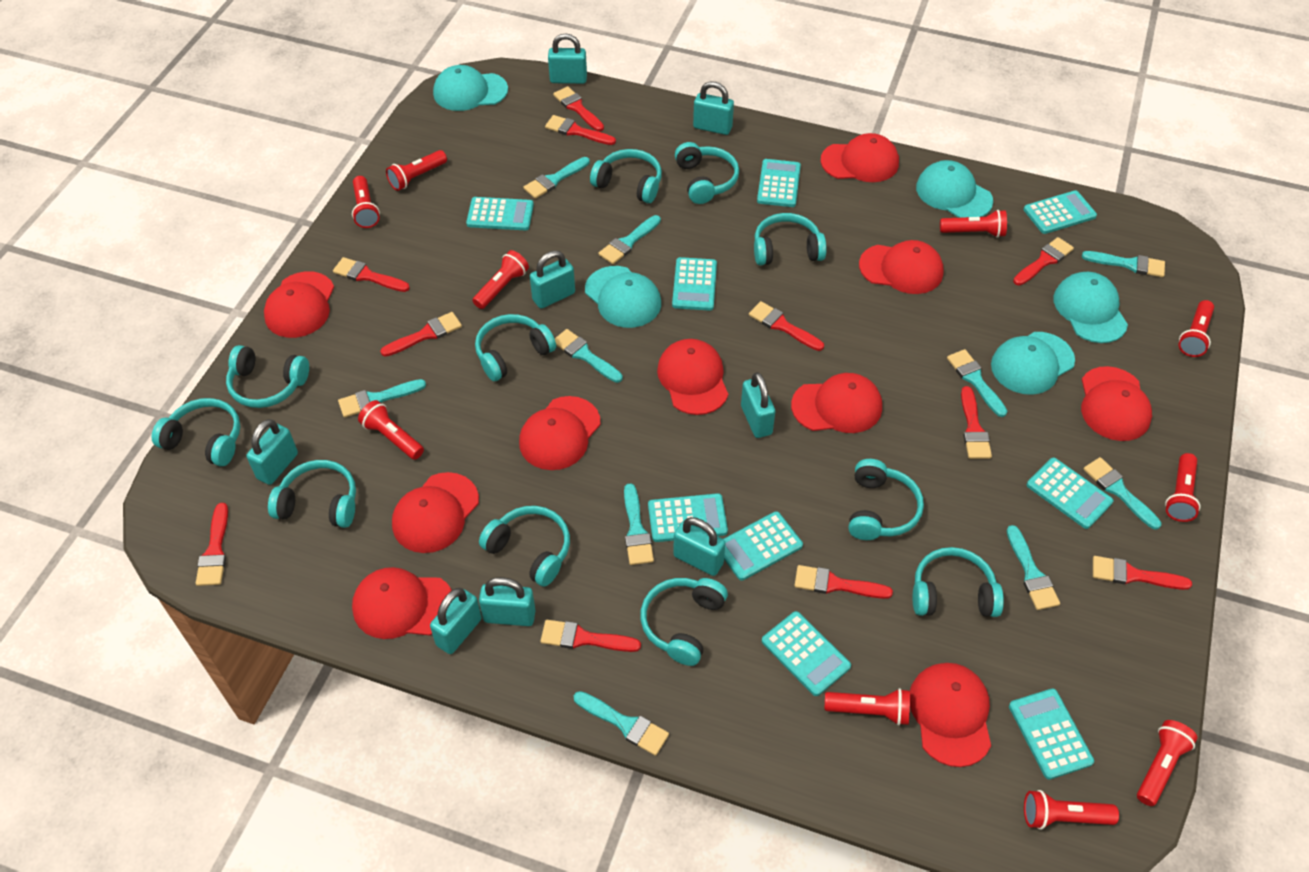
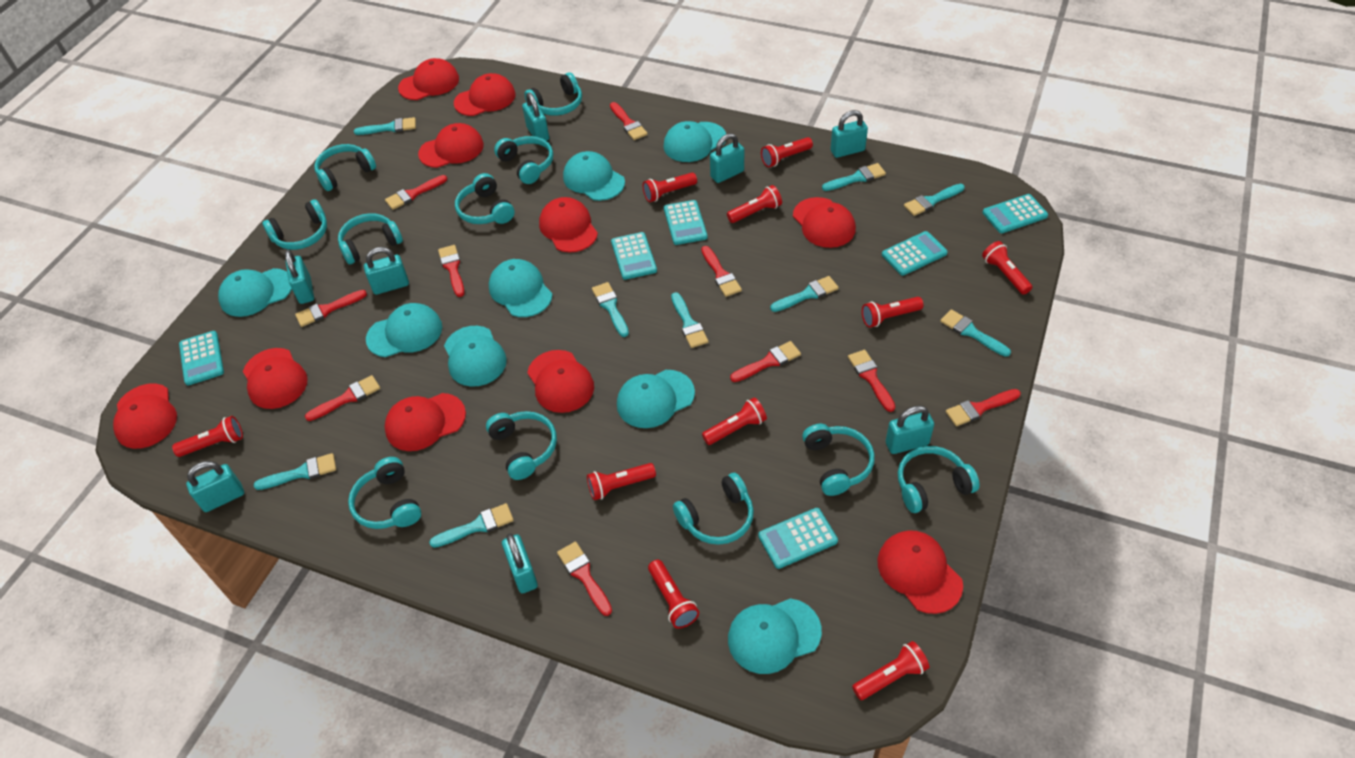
red brush: 11 -> 10
turquoise brush: 10 -> 9
turquoise calculator: 9 -> 6
turquoise cap: 5 -> 8

